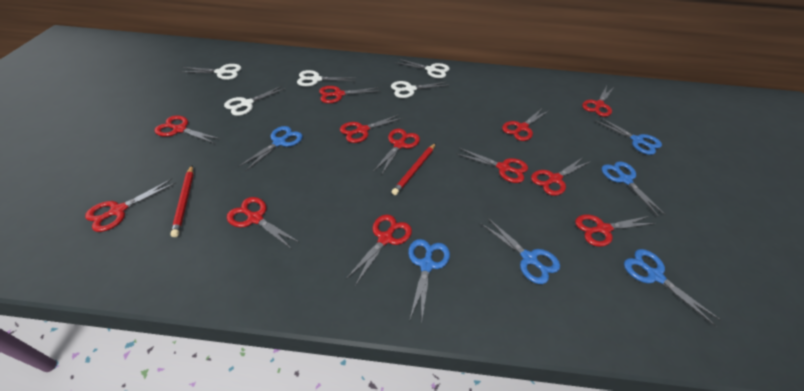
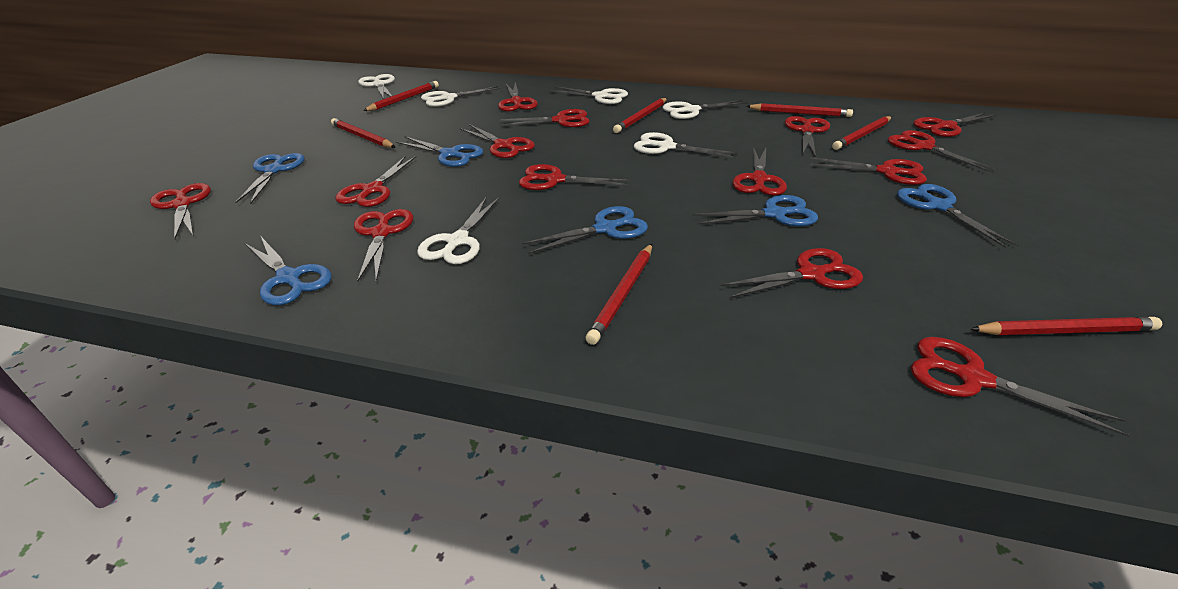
red pencil: 2 -> 7
red scissors: 12 -> 14
white scissors: 5 -> 6

